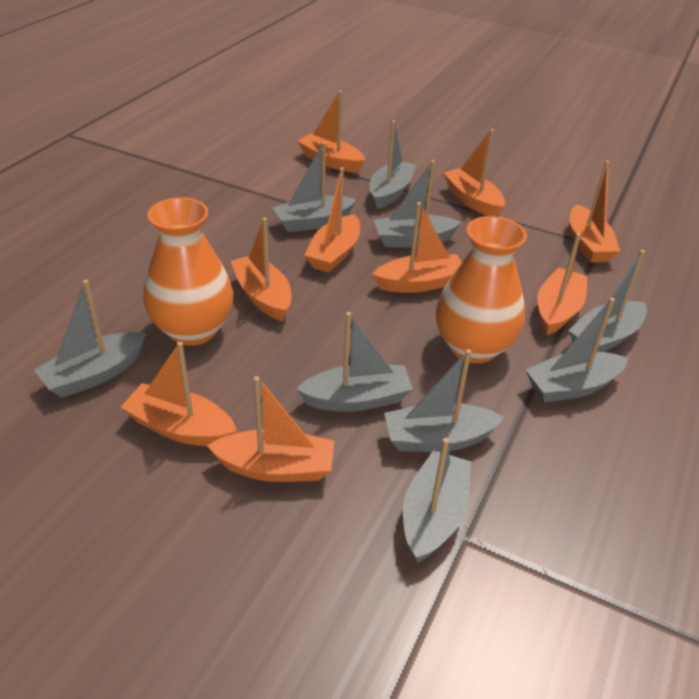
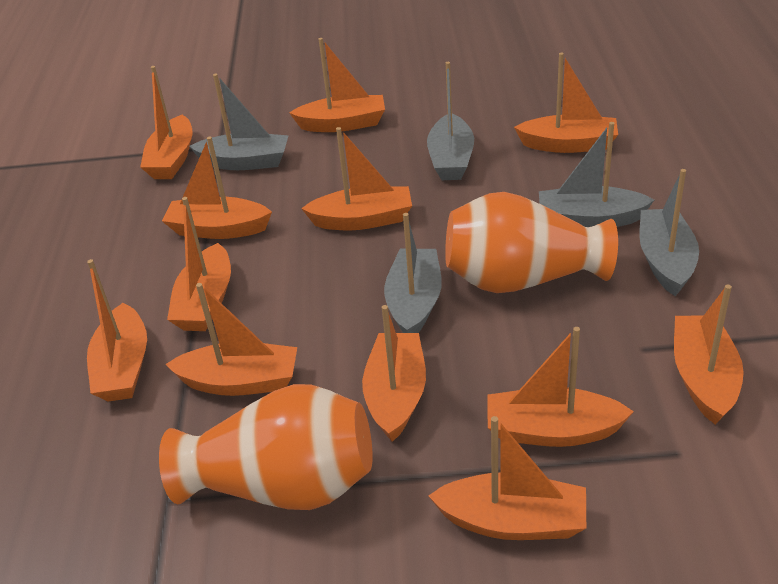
grey boat: 9 -> 5
orange boat: 9 -> 12

